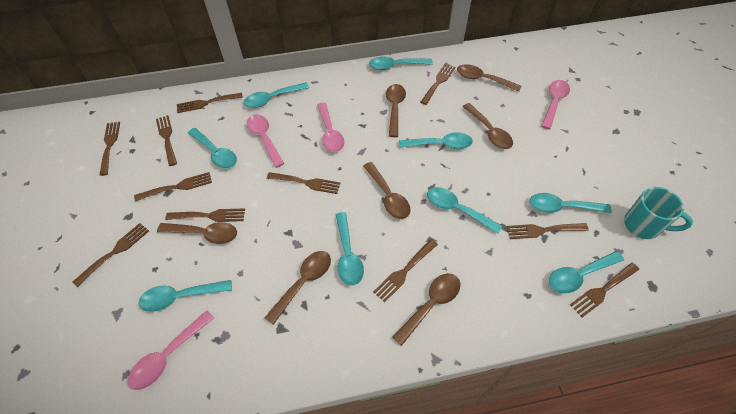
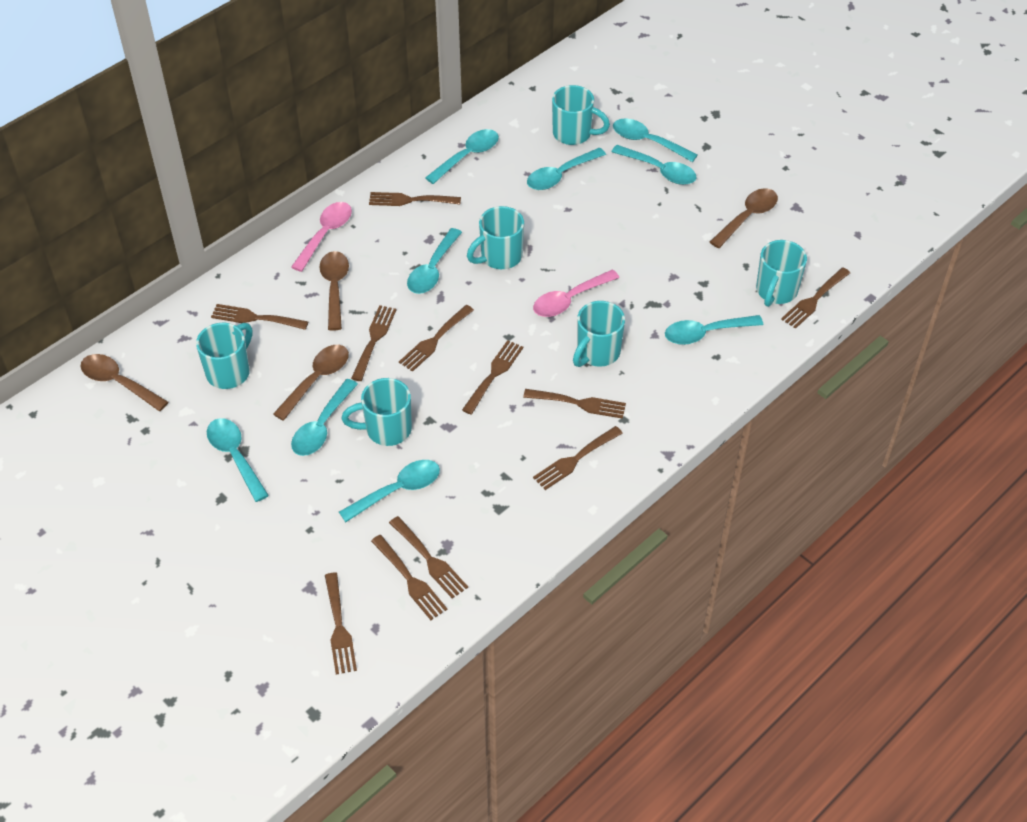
brown spoon: 7 -> 4
pink spoon: 4 -> 2
turquoise mug: 1 -> 6

